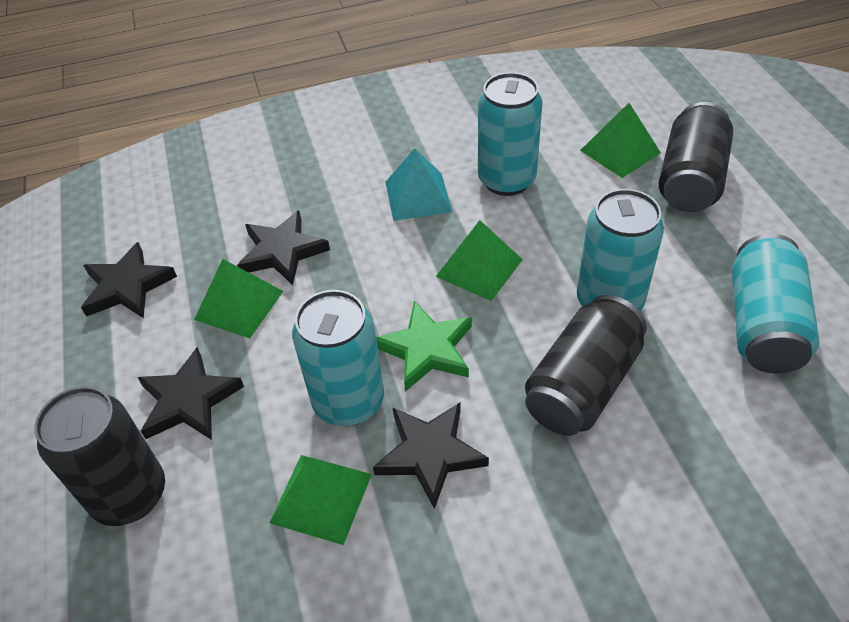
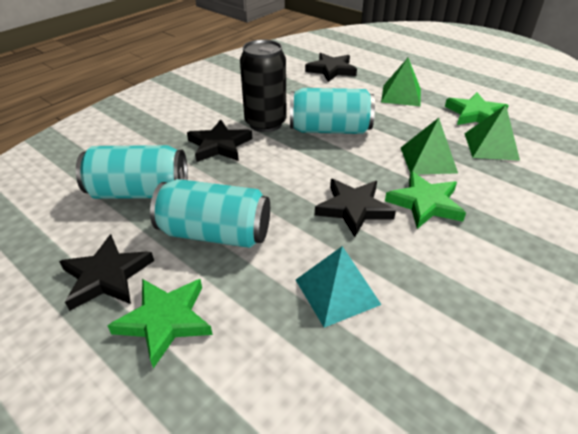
black can: 3 -> 1
green pyramid: 4 -> 3
green star: 1 -> 3
turquoise can: 4 -> 3

